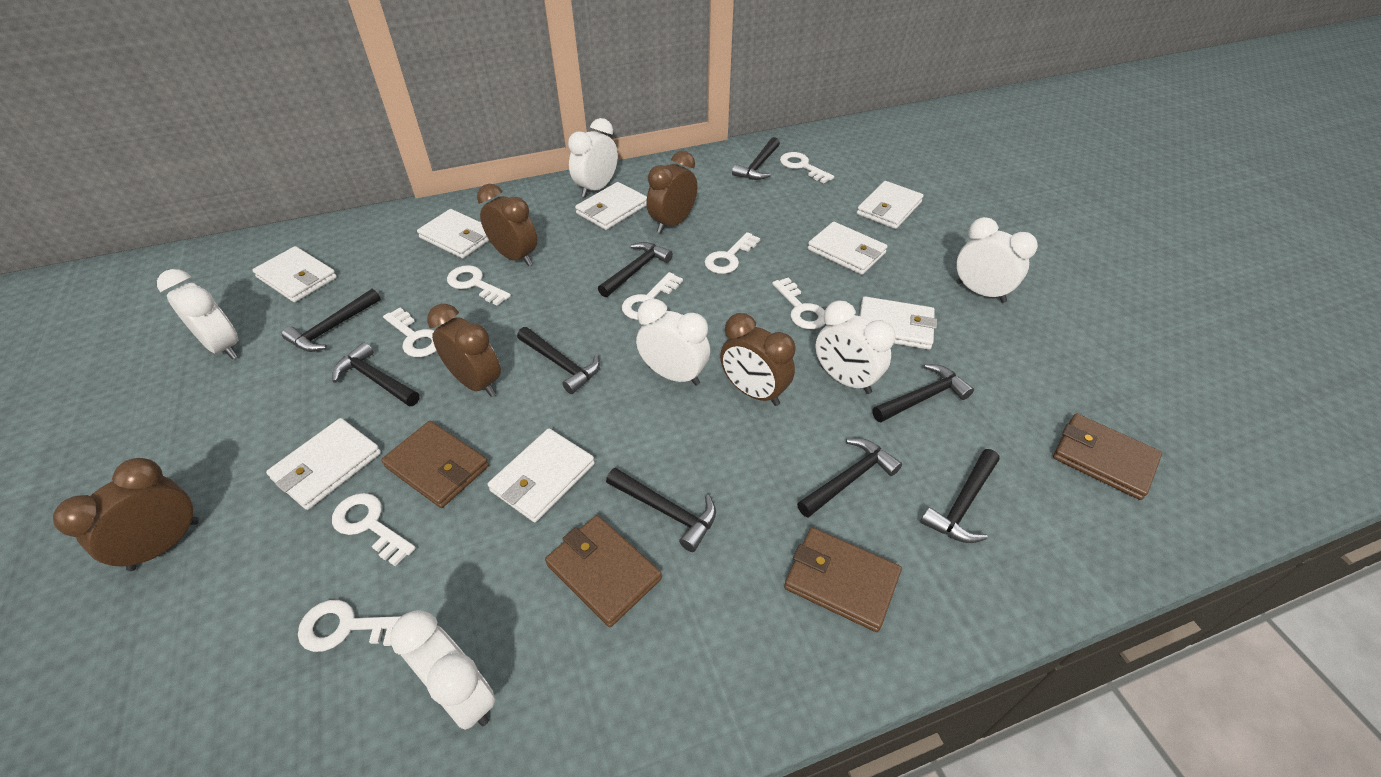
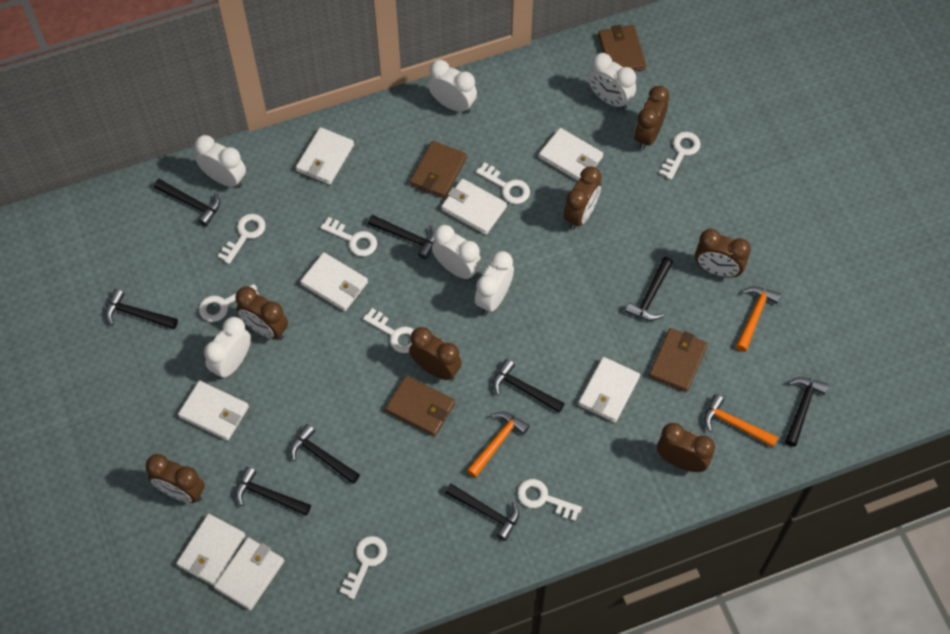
brown clock: 5 -> 7
orange hammer: 0 -> 3

